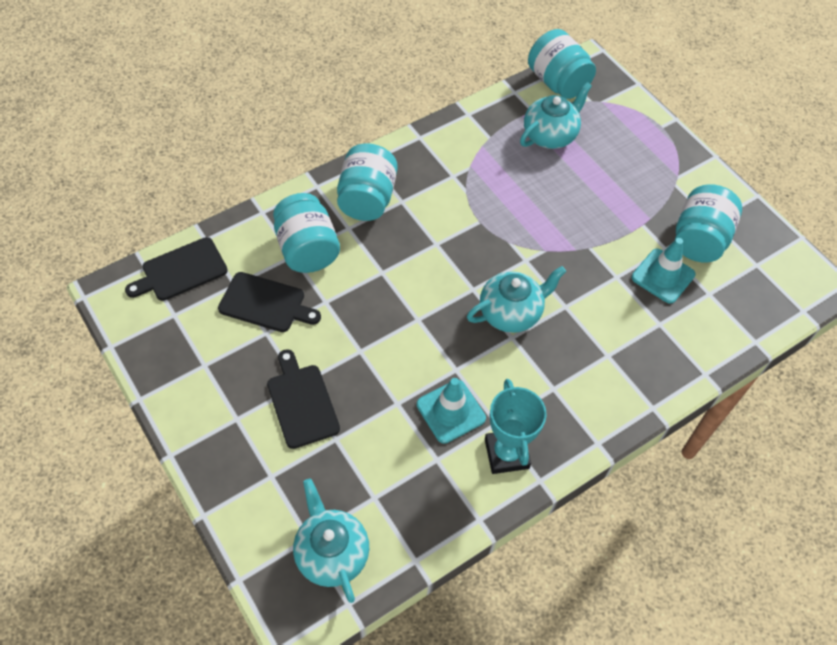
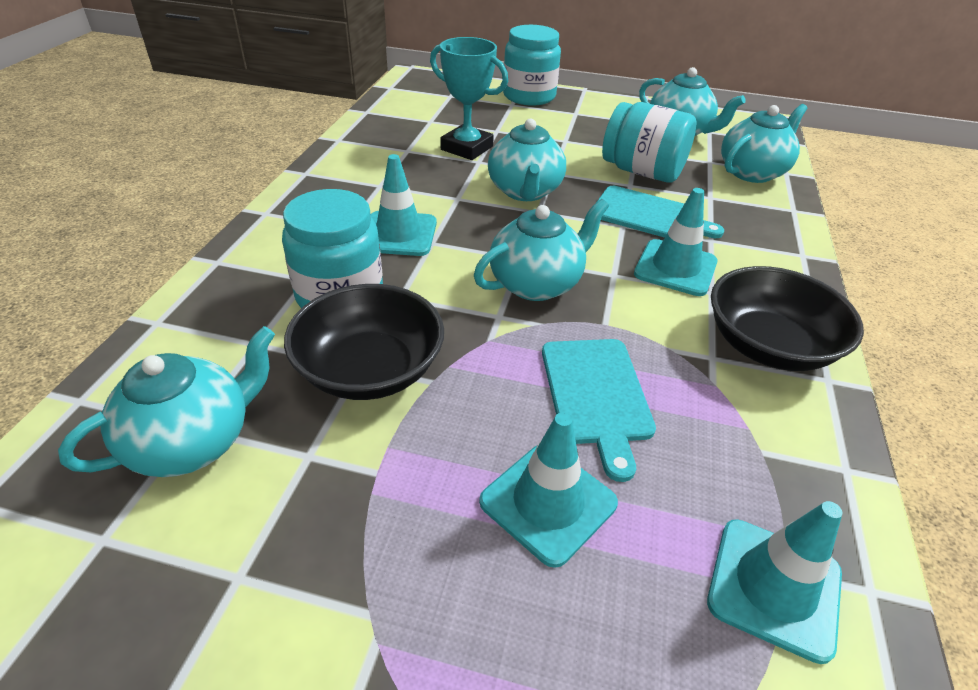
black bowl: 0 -> 2
black cutting board: 3 -> 0
turquoise cutting board: 0 -> 2
turquoise jar: 4 -> 3
turquoise teapot: 3 -> 5
turquoise traffic cone: 2 -> 4

